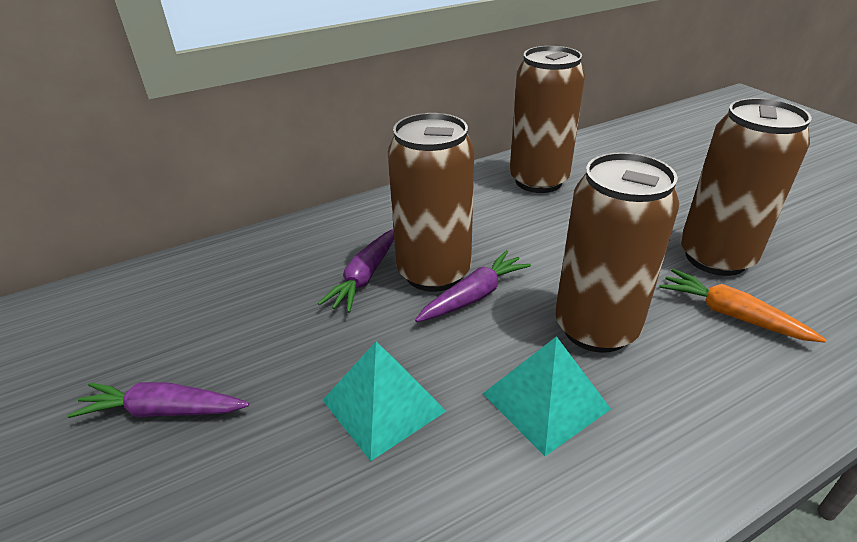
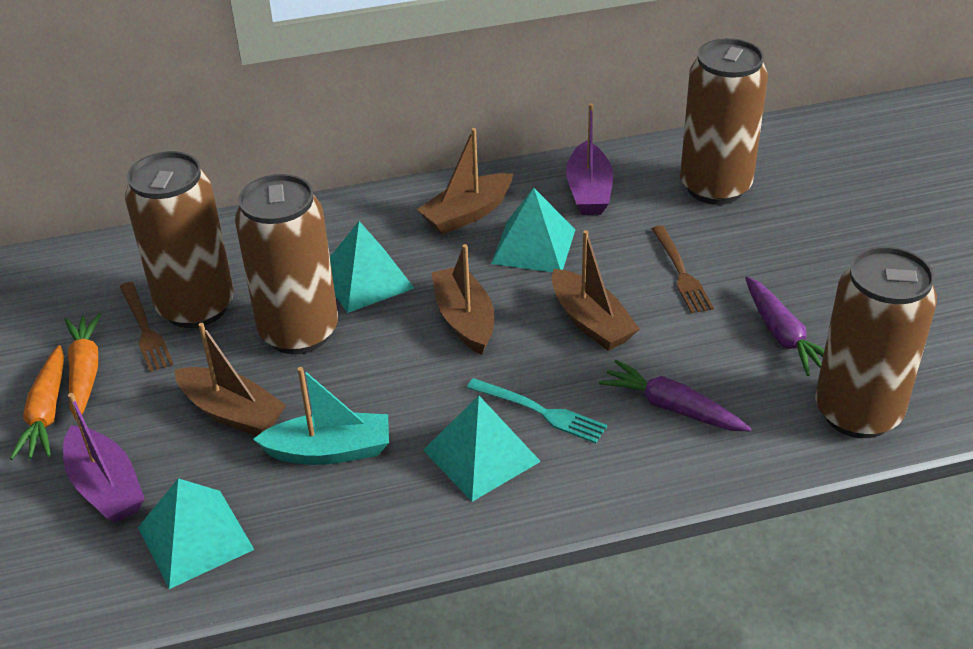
brown boat: 0 -> 4
brown fork: 0 -> 2
orange carrot: 1 -> 2
purple boat: 0 -> 2
purple carrot: 3 -> 2
turquoise boat: 0 -> 1
turquoise fork: 0 -> 1
turquoise pyramid: 2 -> 4

